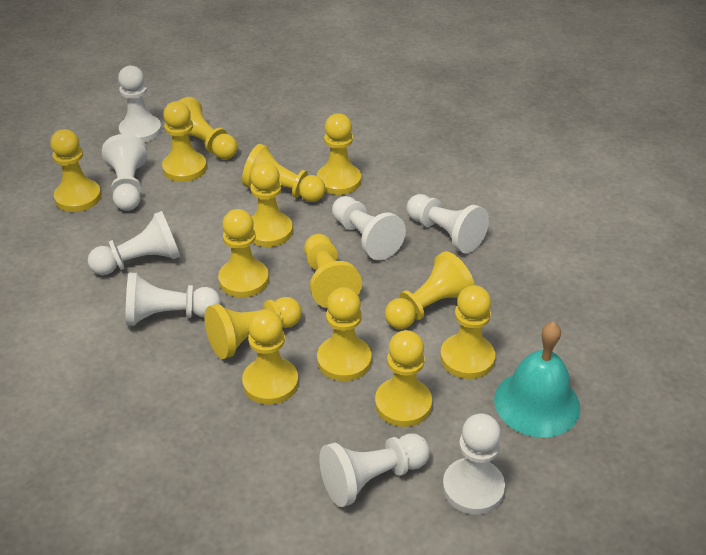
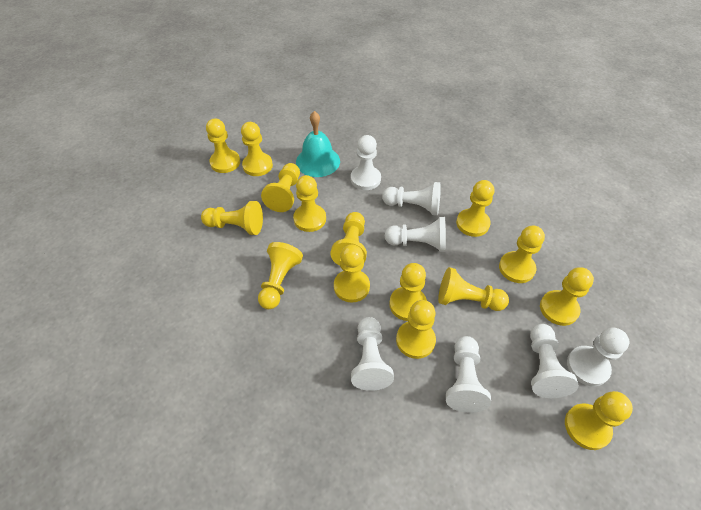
white pawn: 8 -> 7
yellow pawn: 14 -> 15

